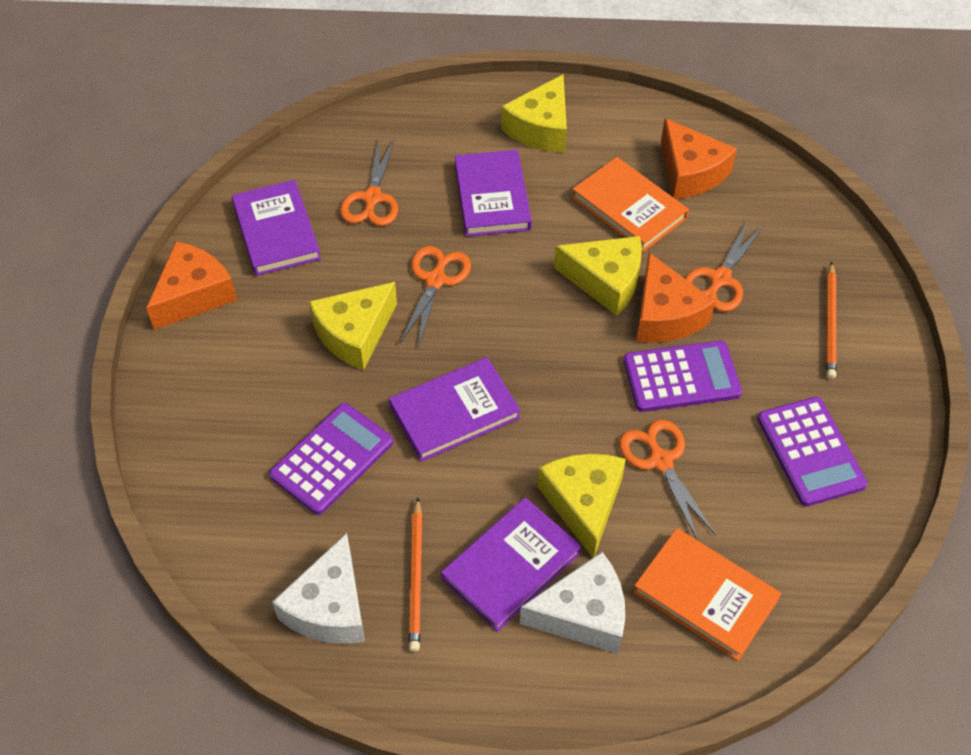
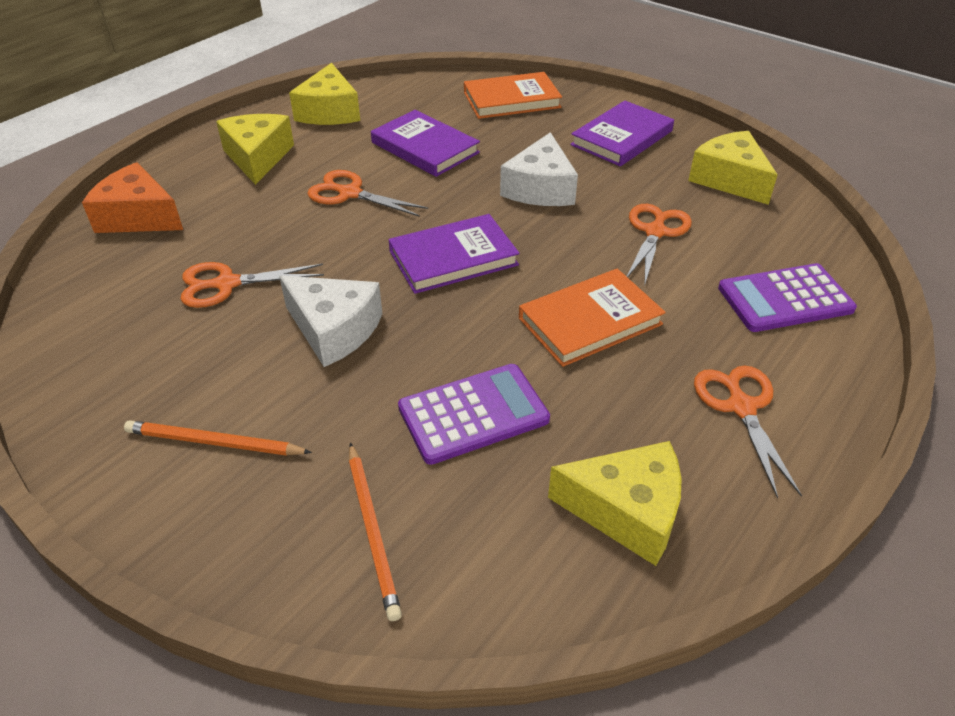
orange cheese: 3 -> 1
purple book: 4 -> 3
purple calculator: 3 -> 2

